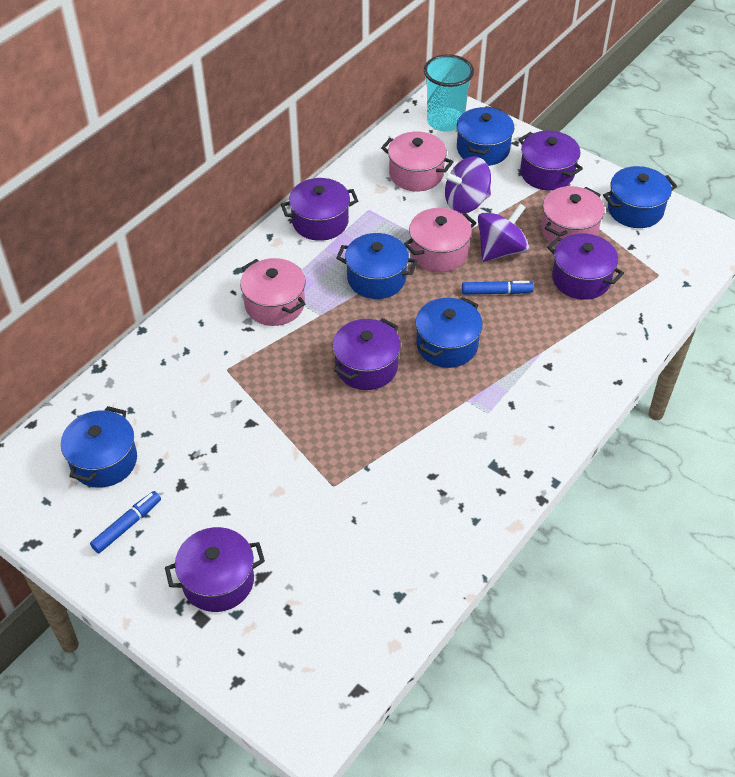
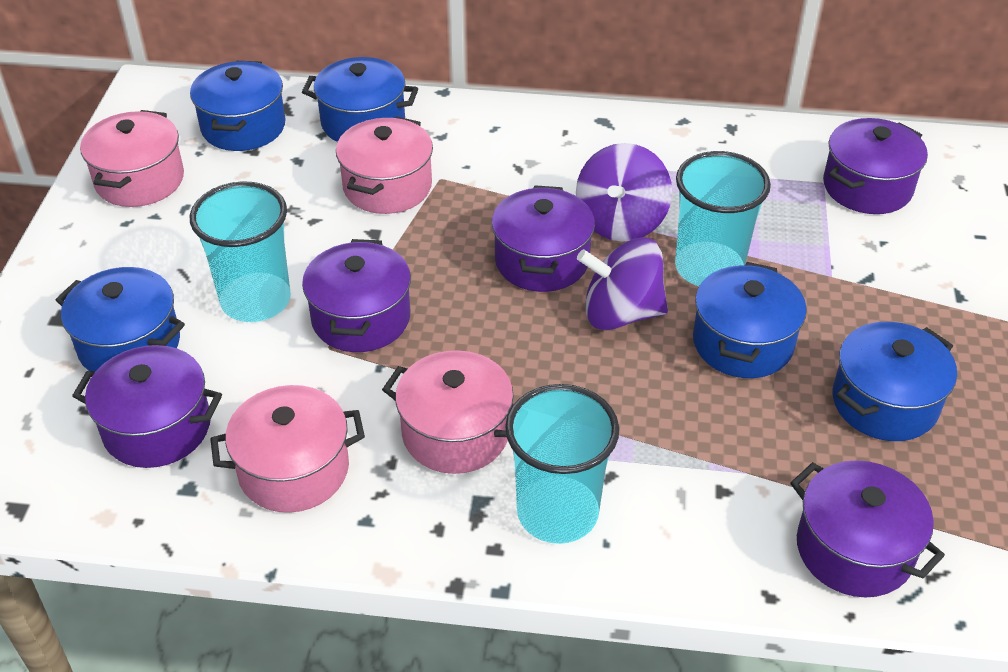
blue marker: 2 -> 0
turquoise cup: 1 -> 3

